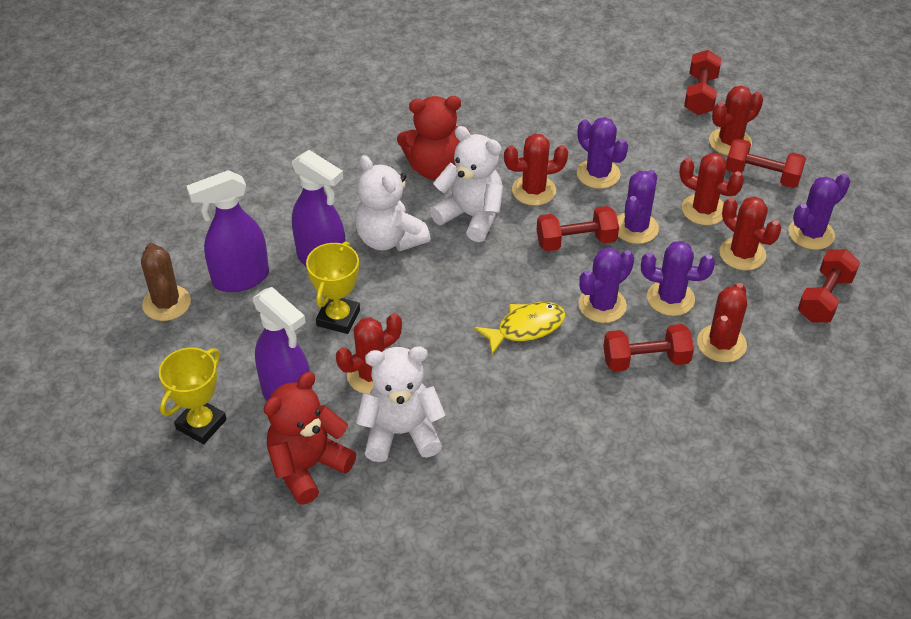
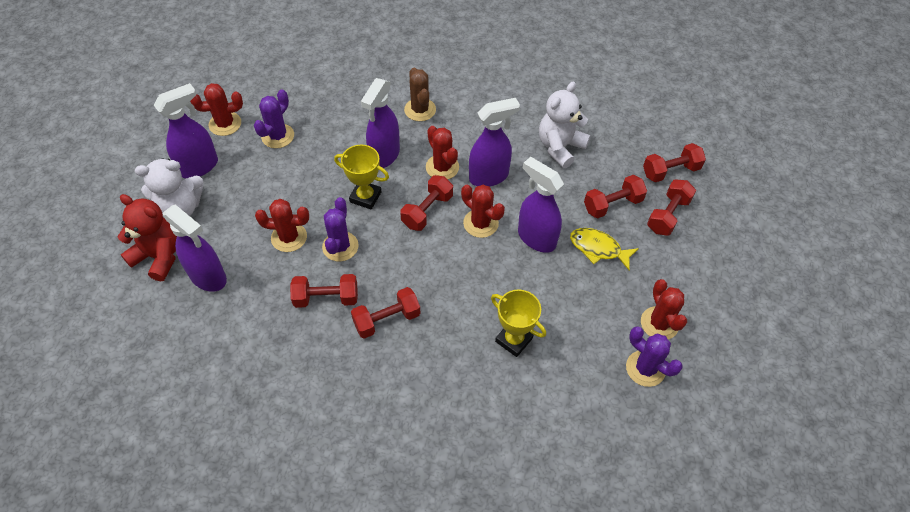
purple cactus: 5 -> 3
purple spray bottle: 3 -> 5
red cactus: 6 -> 5
red dumbbell: 5 -> 6
red teddy bear: 2 -> 1
white teddy bear: 3 -> 2

